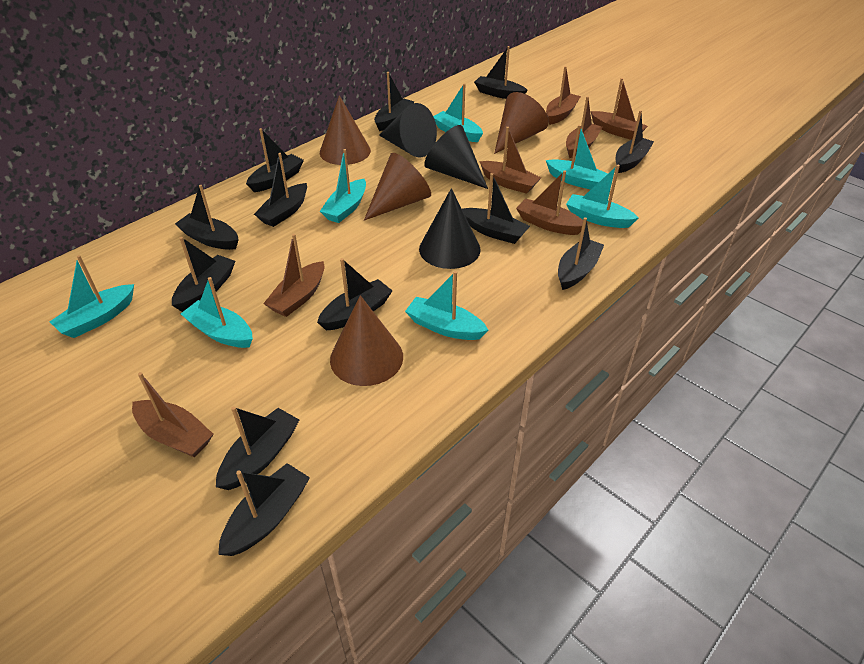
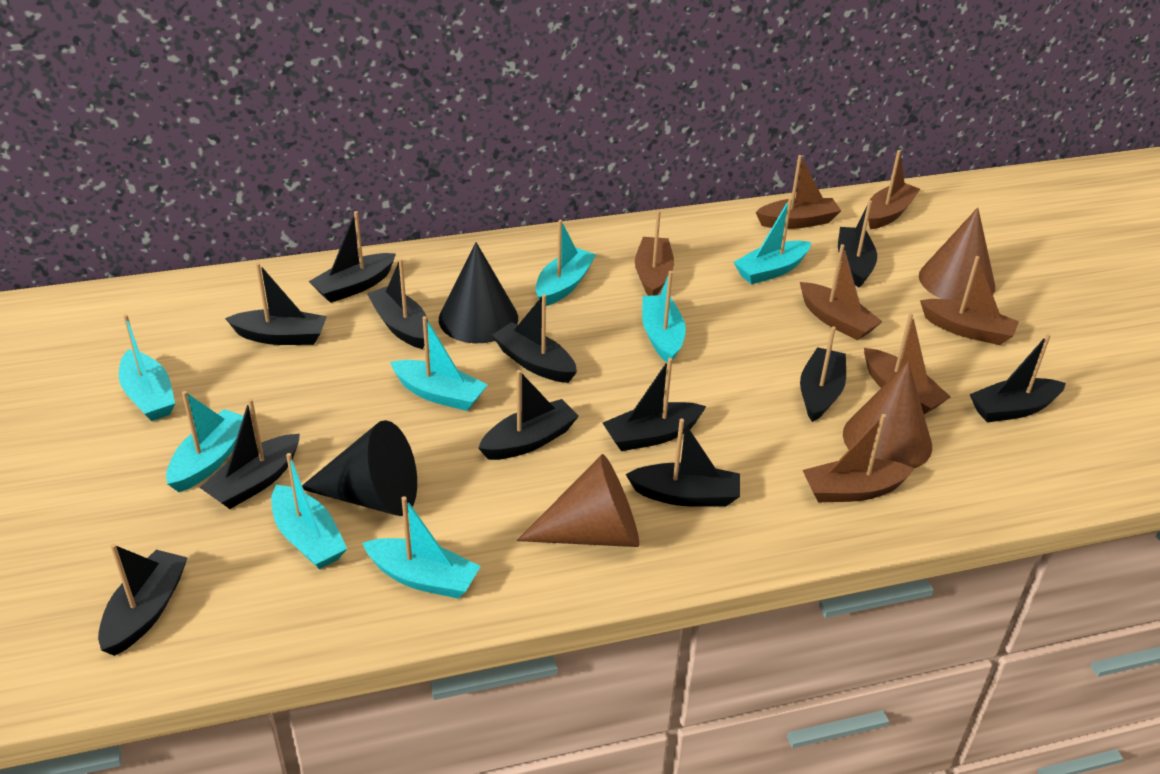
black cone: 3 -> 2
brown cone: 4 -> 3
turquoise boat: 7 -> 8

